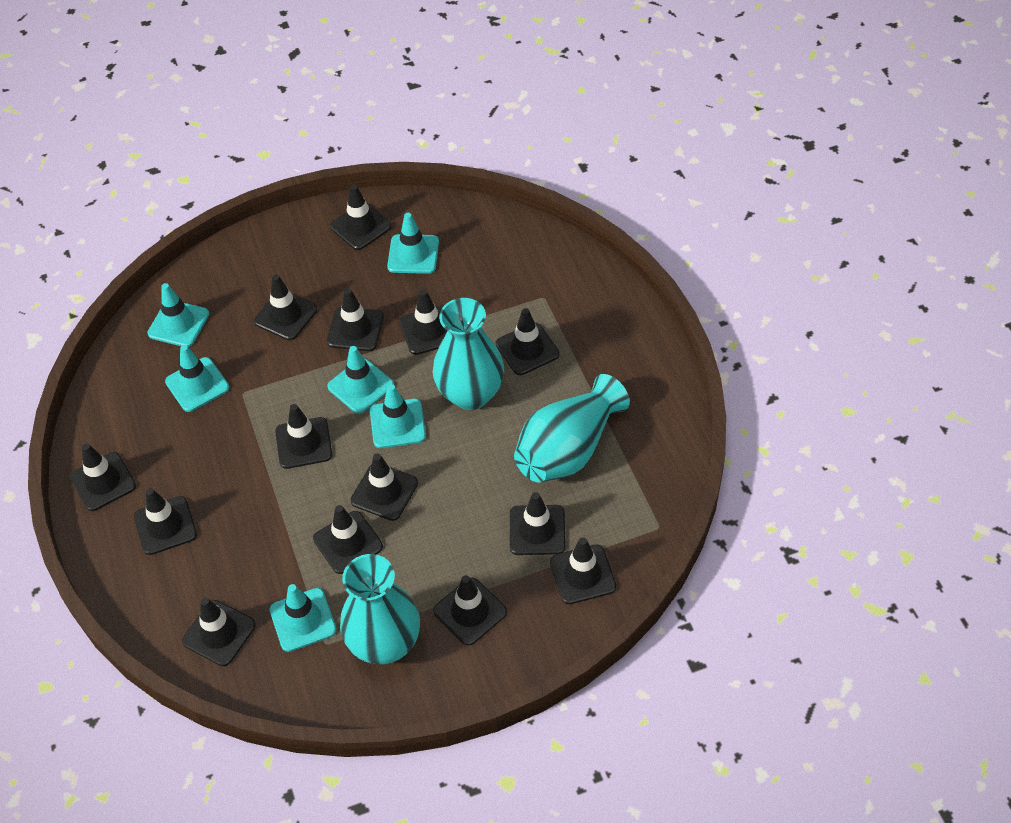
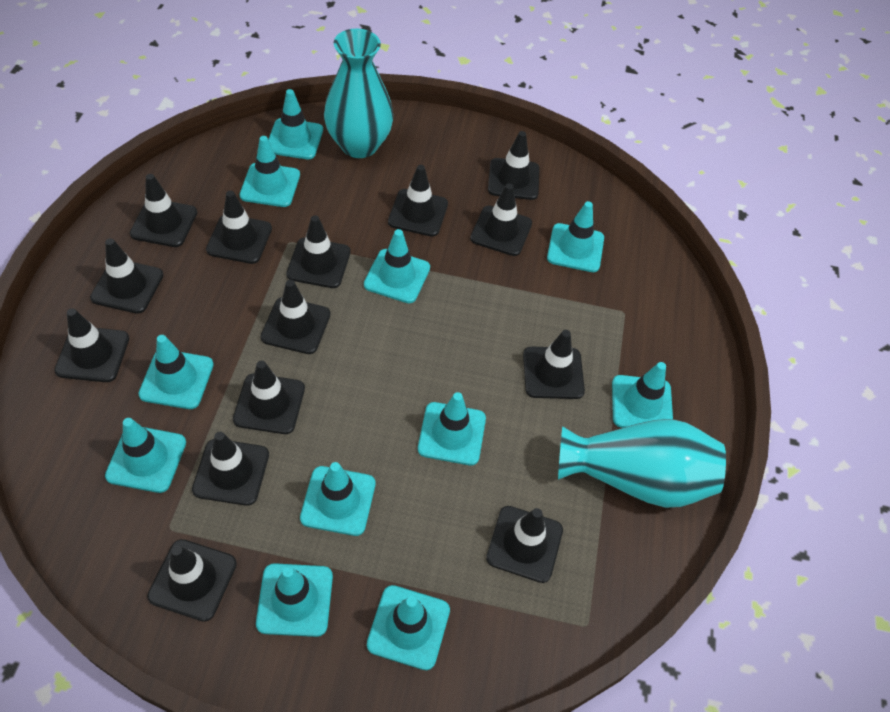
turquoise traffic cone: 6 -> 11
turquoise vase: 3 -> 2

